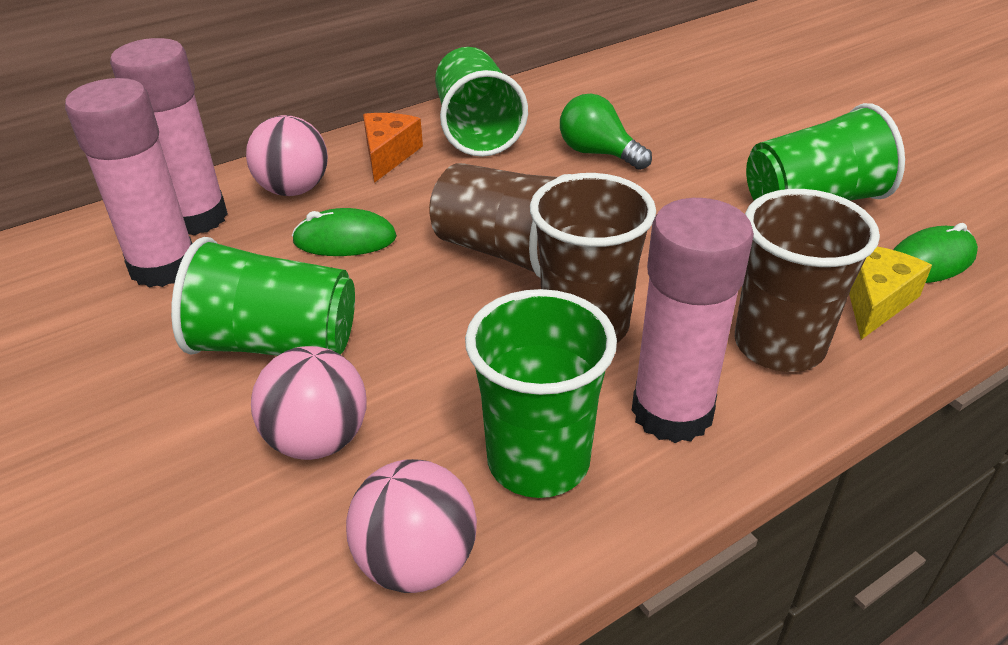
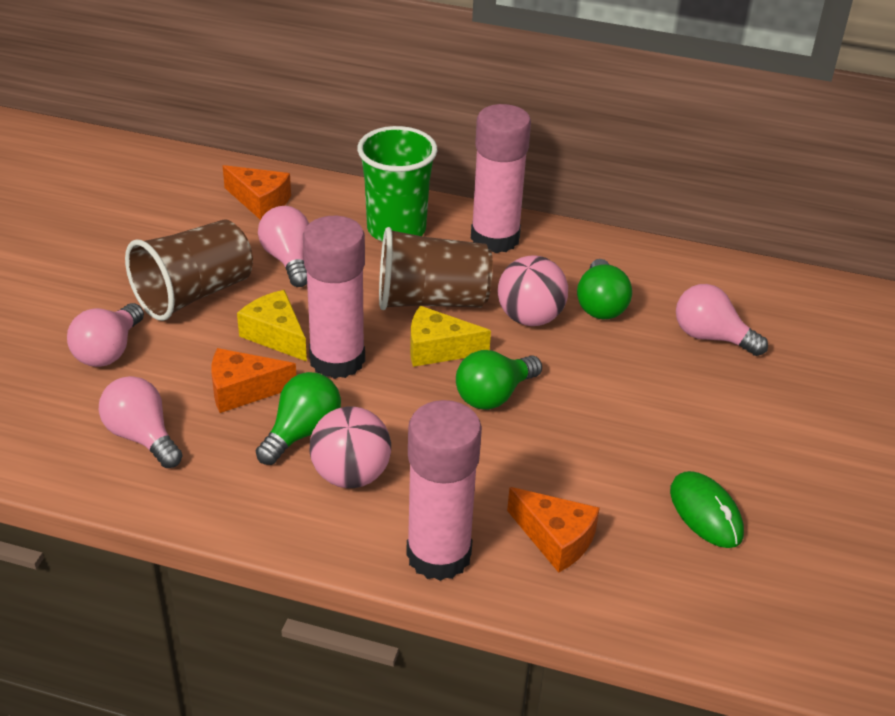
brown cup: 3 -> 2
green cup: 4 -> 1
green light bulb: 1 -> 3
green mouse: 2 -> 1
orange cheese: 1 -> 3
pink ball: 3 -> 2
pink light bulb: 0 -> 4
yellow cheese: 1 -> 2

